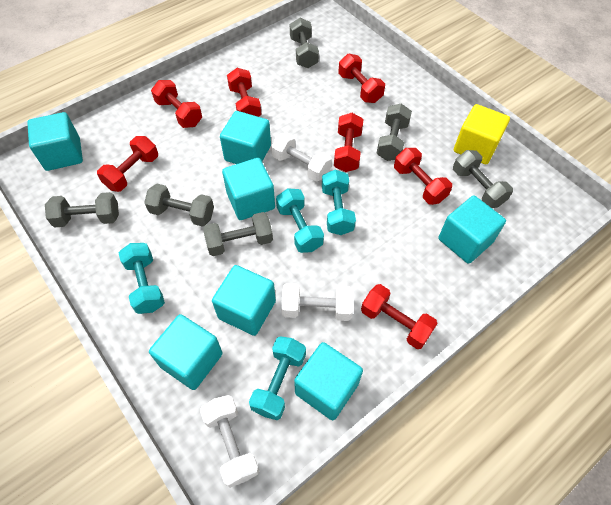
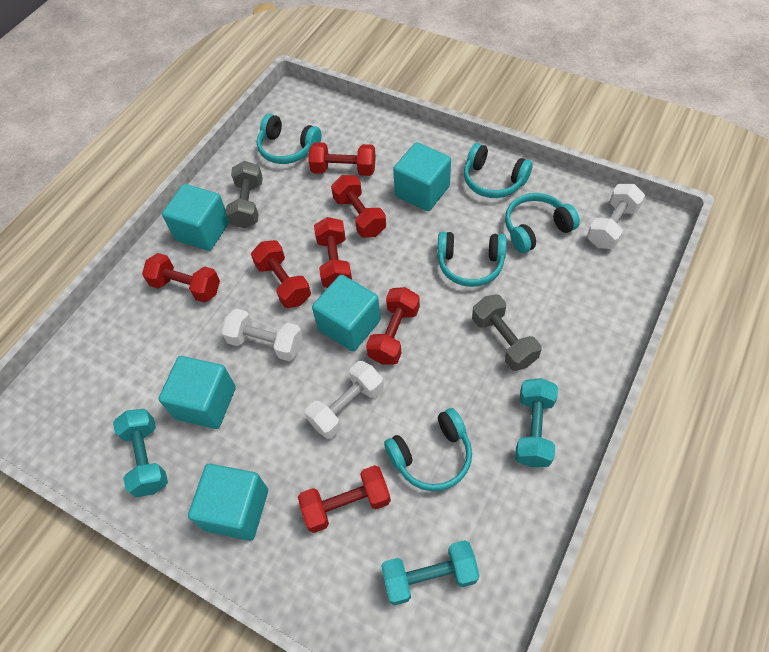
grey dumbbell: 6 -> 2
turquoise cube: 7 -> 5
turquoise dumbbell: 4 -> 3
turquoise headphones: 0 -> 5
yellow cube: 1 -> 0

